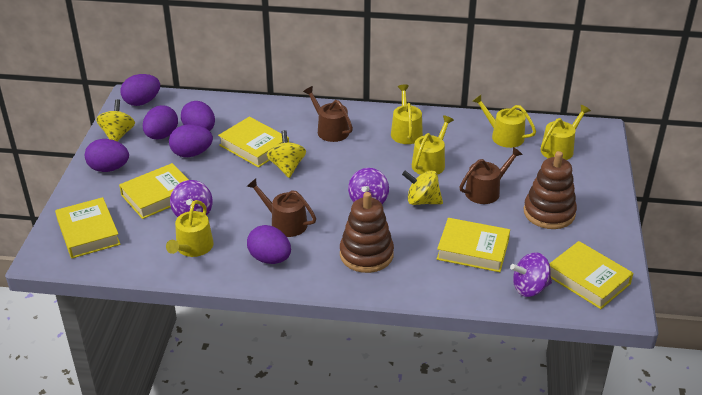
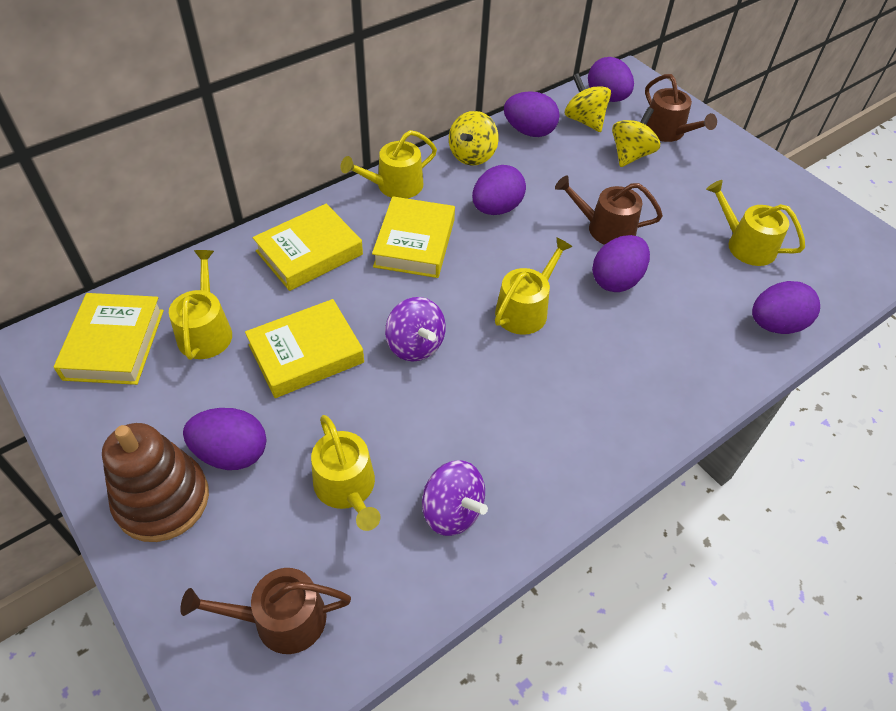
brown stacking toy: 2 -> 1
purple spinning top: 3 -> 2
yellow book: 5 -> 4

